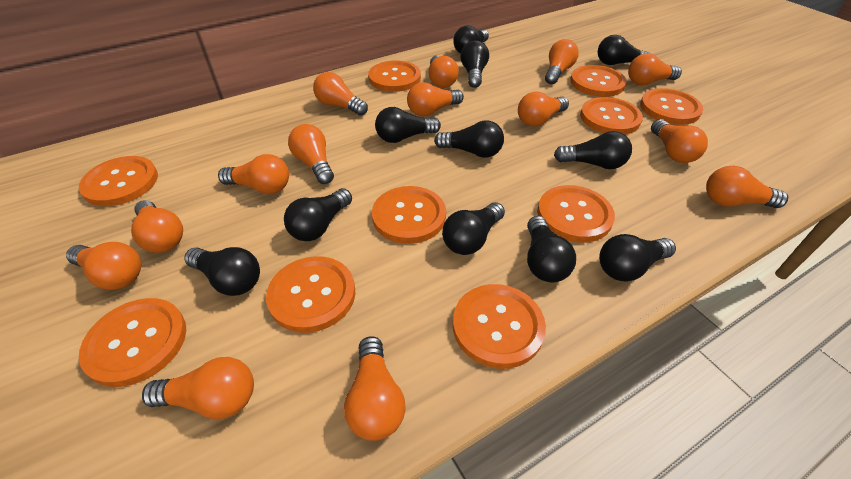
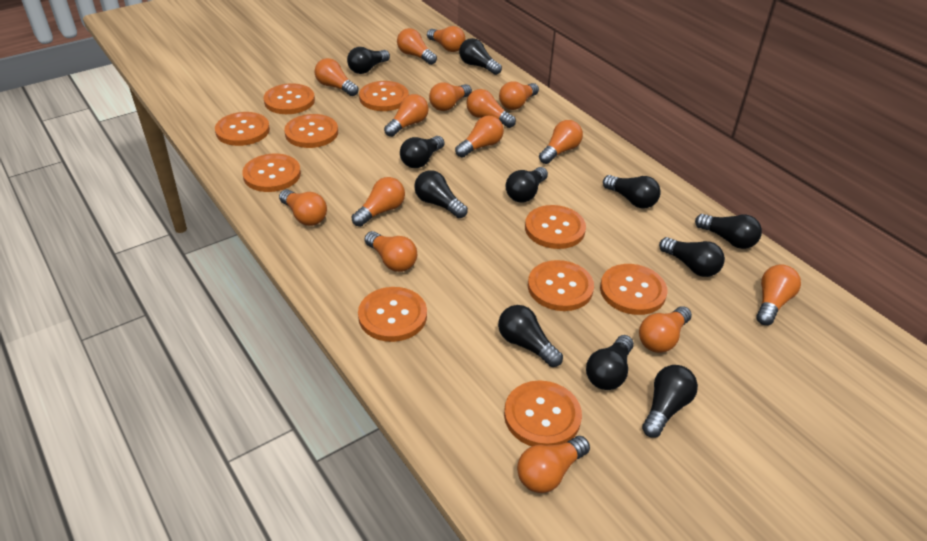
orange light bulb: 14 -> 15

